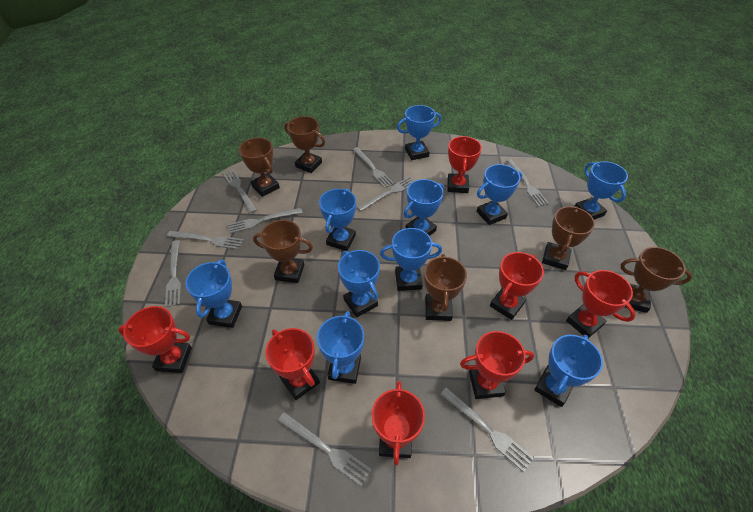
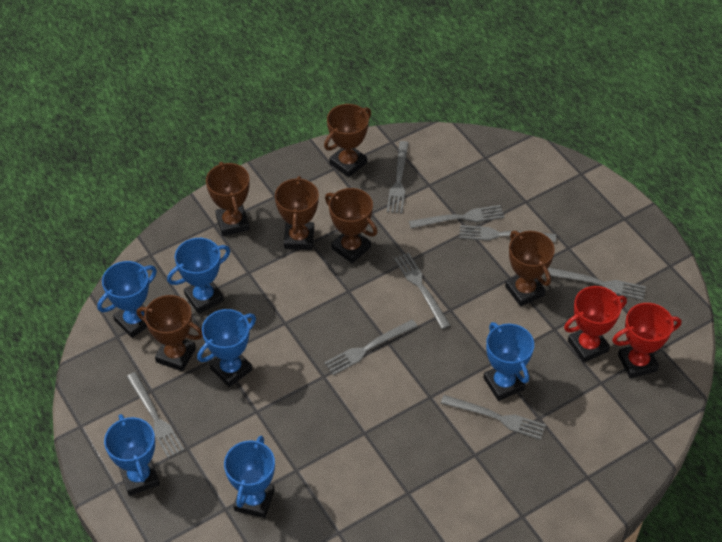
blue trophy: 10 -> 6
grey fork: 9 -> 8
red trophy: 7 -> 2

